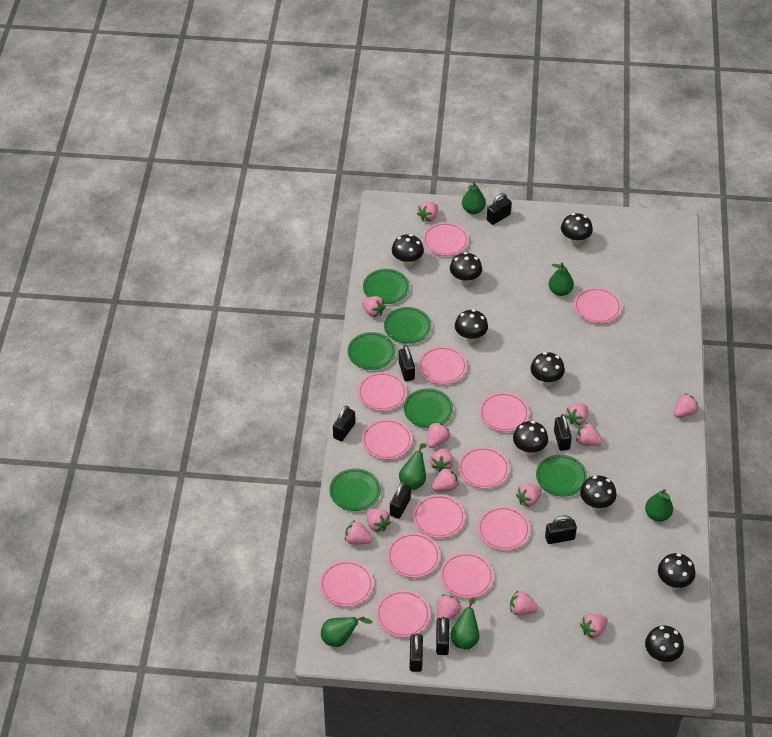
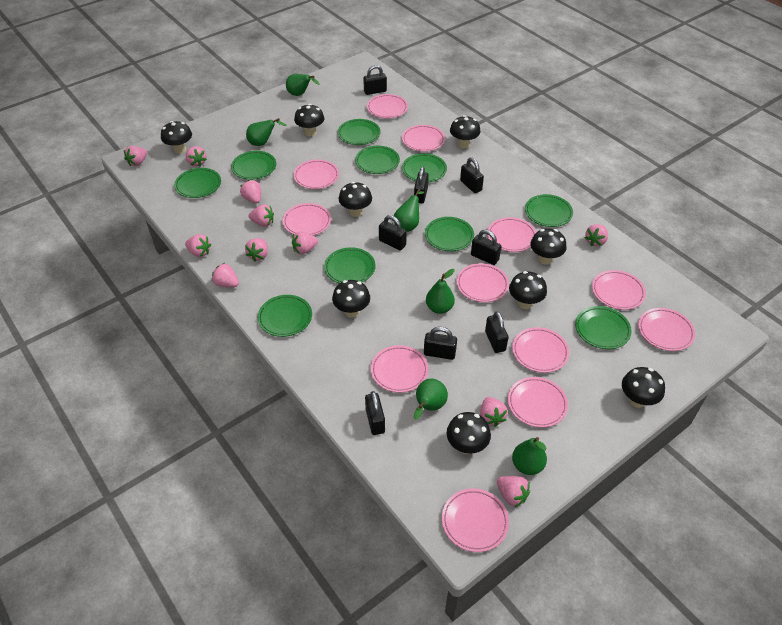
green plate: 6 -> 10
pink plate: 13 -> 12
pink strawberry: 14 -> 11

